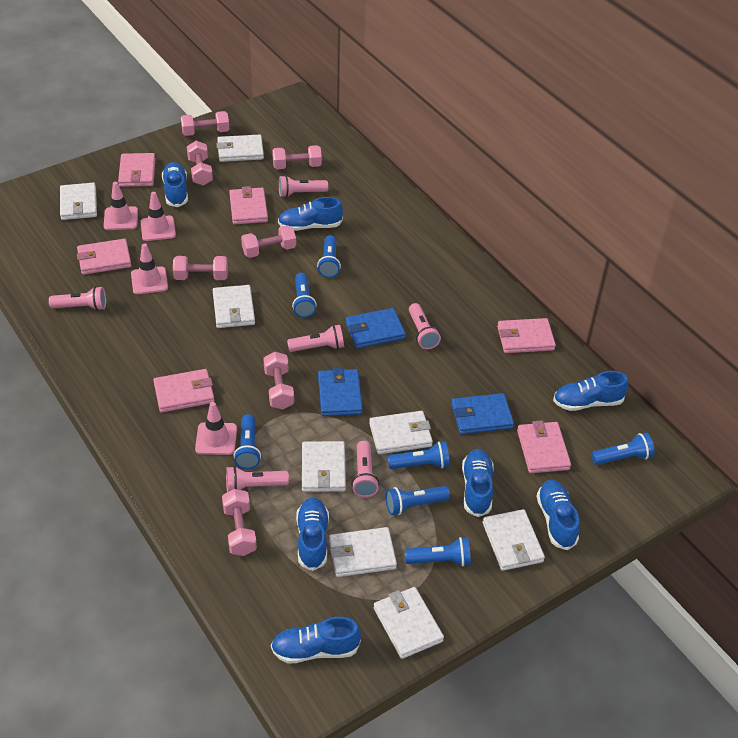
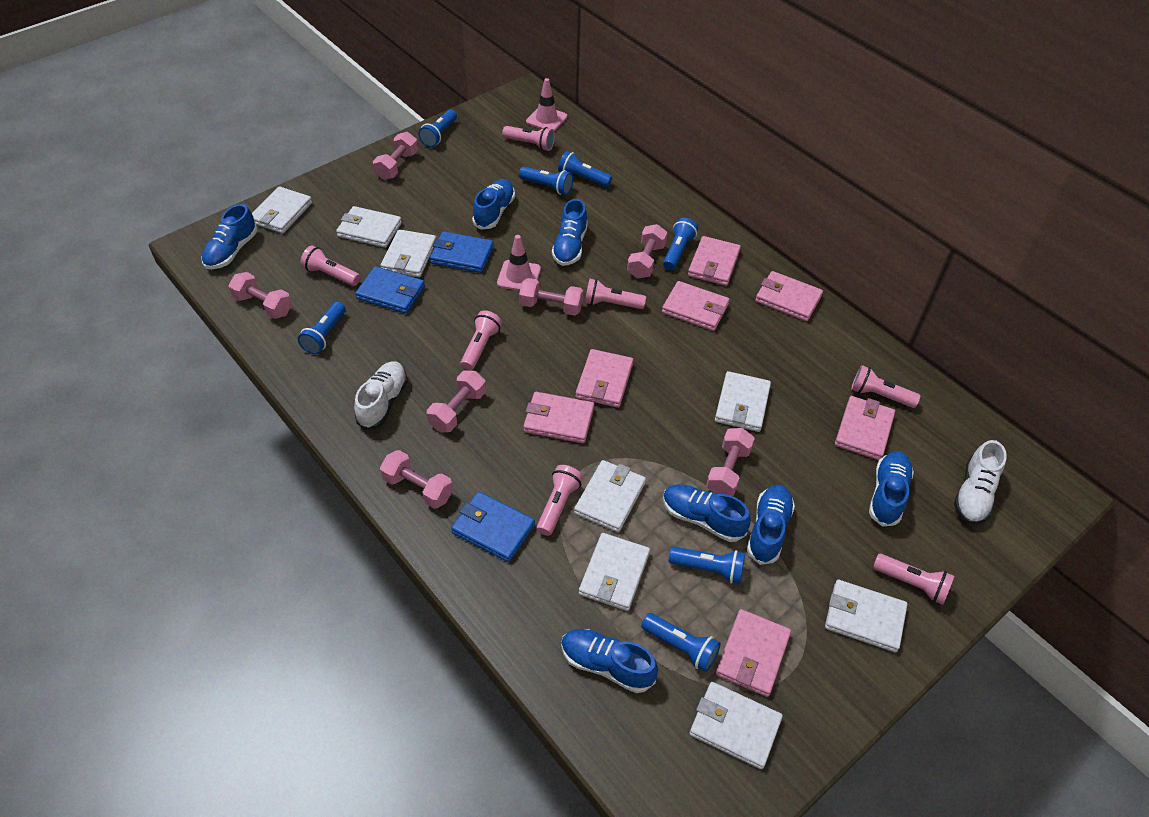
pink flashlight: 6 -> 7
pink traffic cone: 4 -> 2
pink wallet: 6 -> 7
white shoe: 0 -> 2

